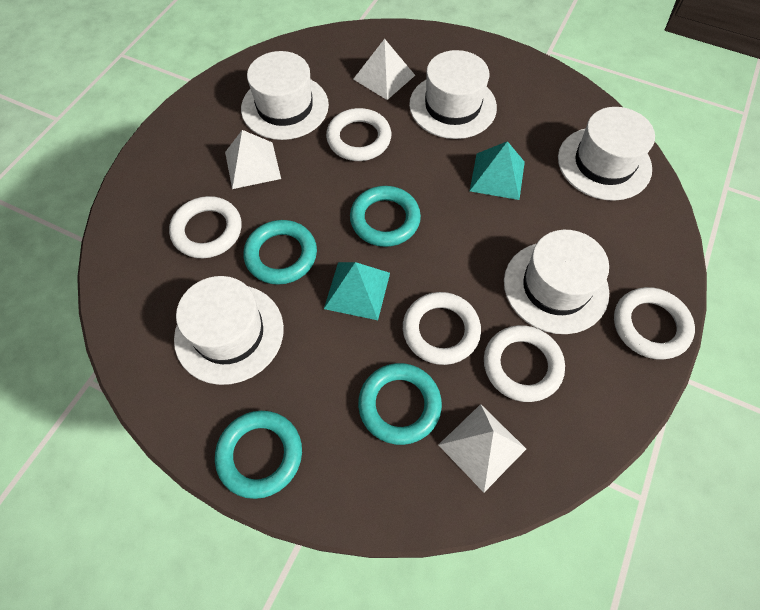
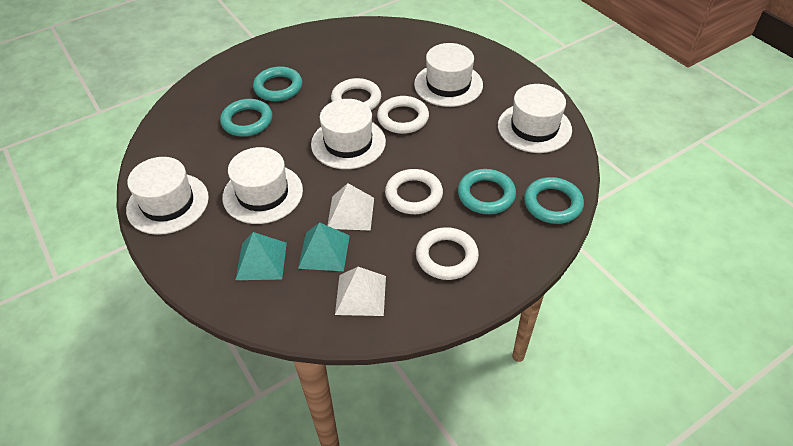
white pyramid: 3 -> 2
white ring: 5 -> 4

